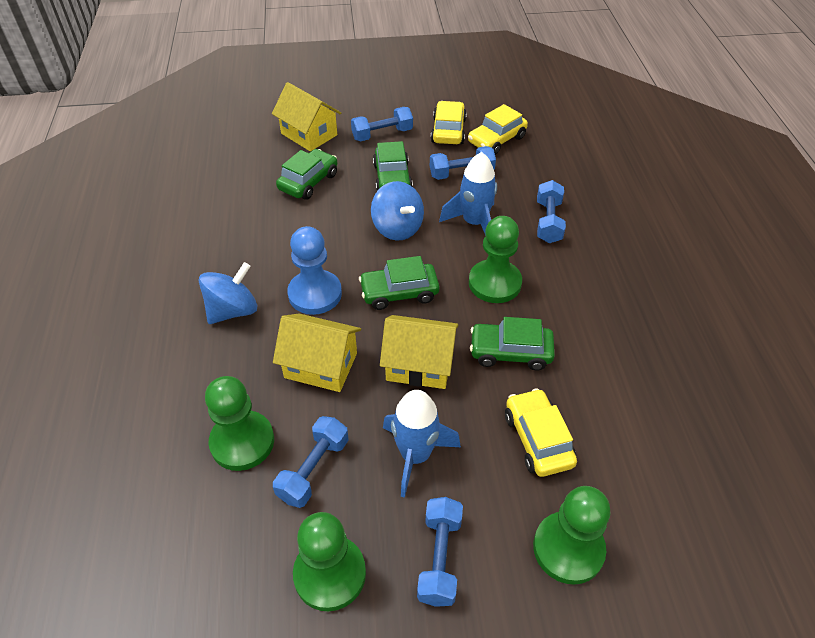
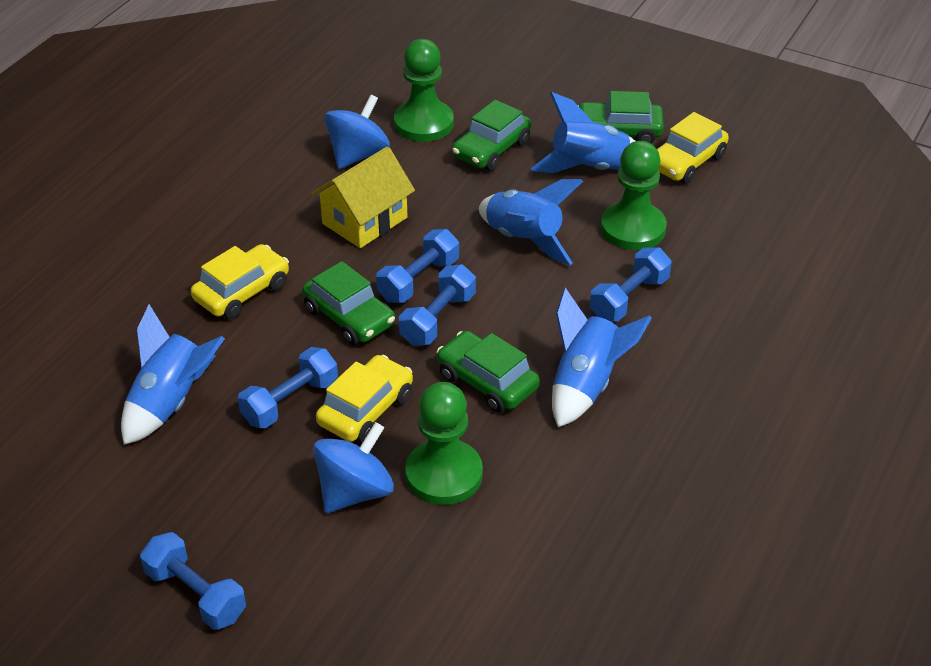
blue pawn: 1 -> 0
blue rocket: 2 -> 4
green pawn: 4 -> 3
yellow house: 3 -> 1

